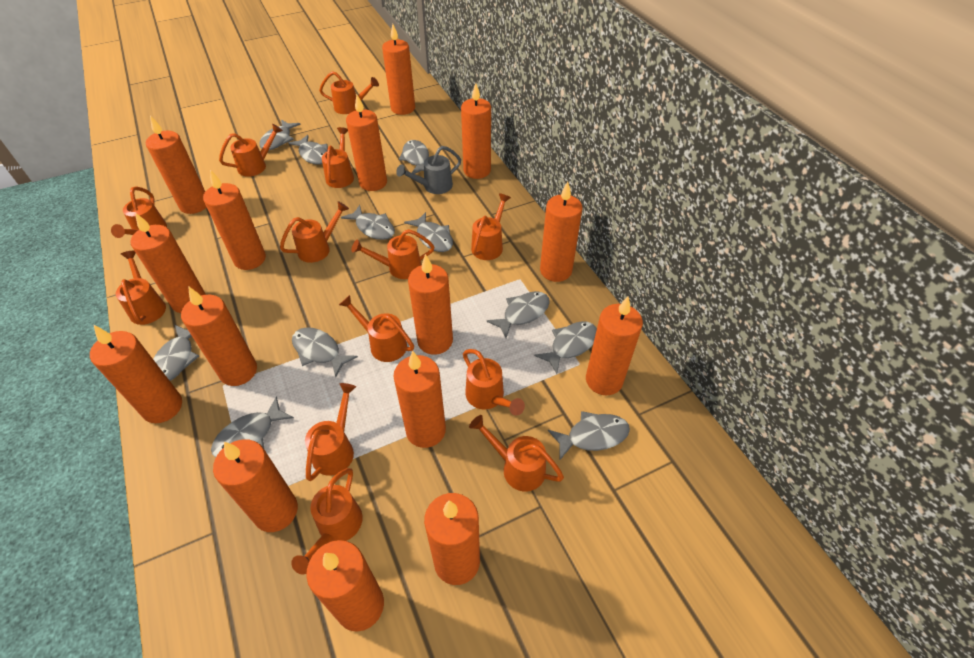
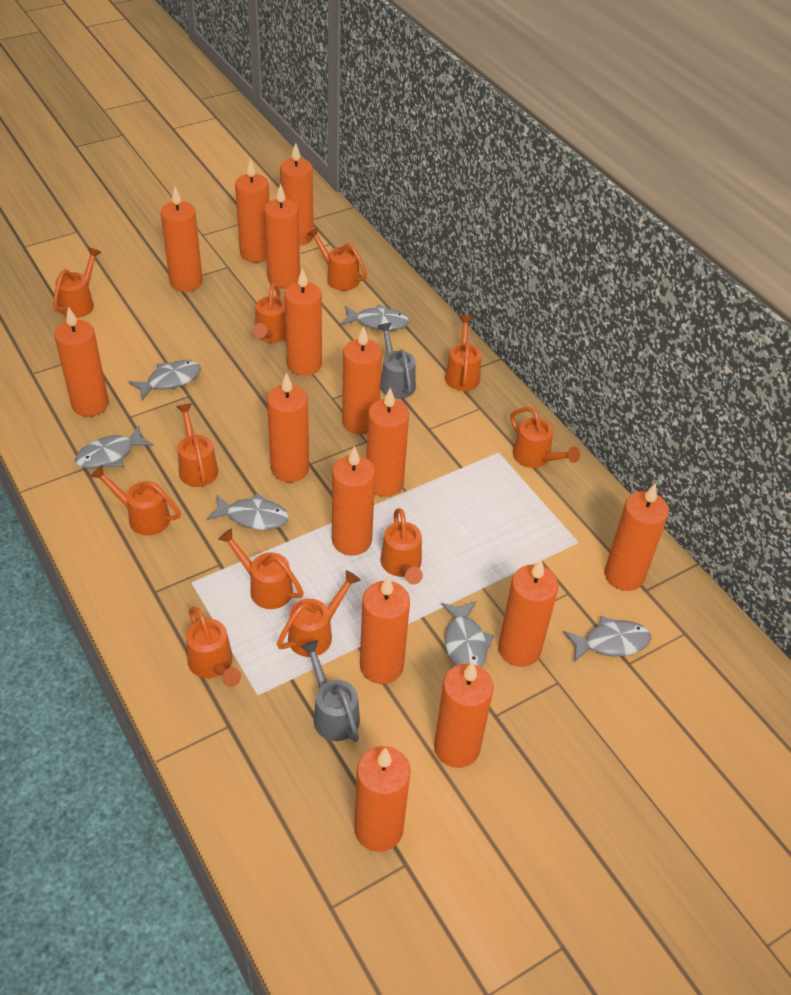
grey fish: 11 -> 6
grey watering can: 1 -> 2
orange watering can: 13 -> 11

